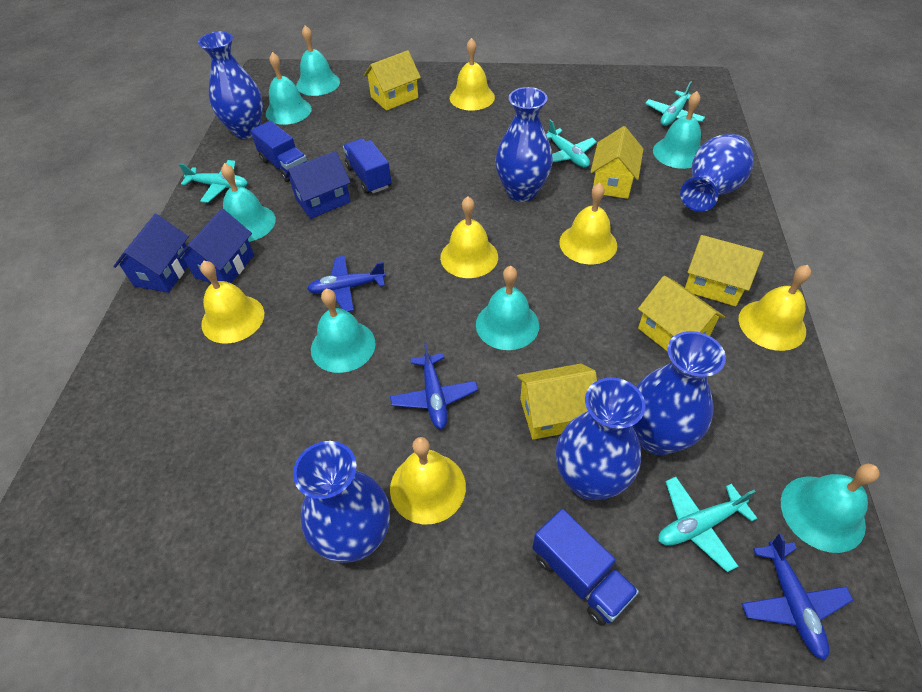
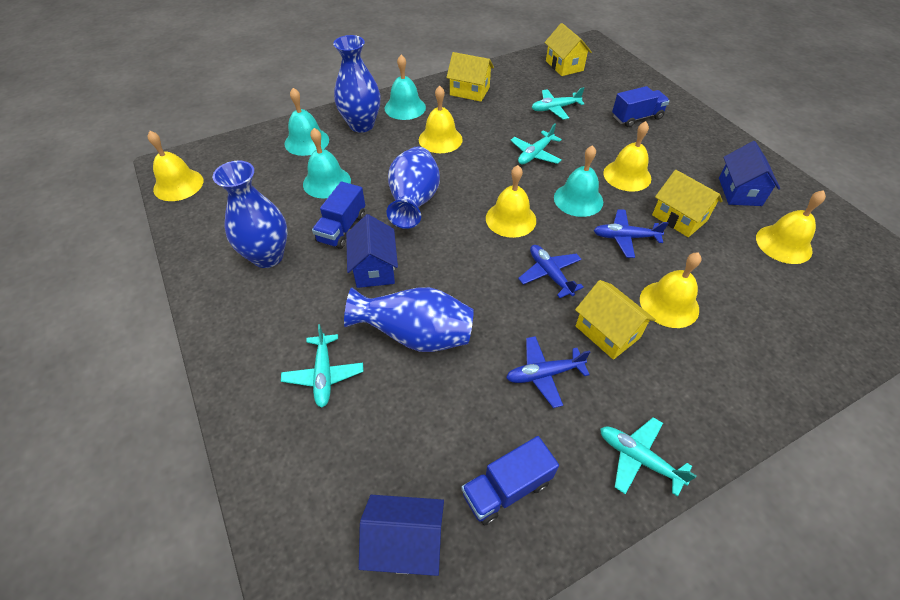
blue vase: 6 -> 4
turquoise bell: 7 -> 4
yellow house: 5 -> 4

